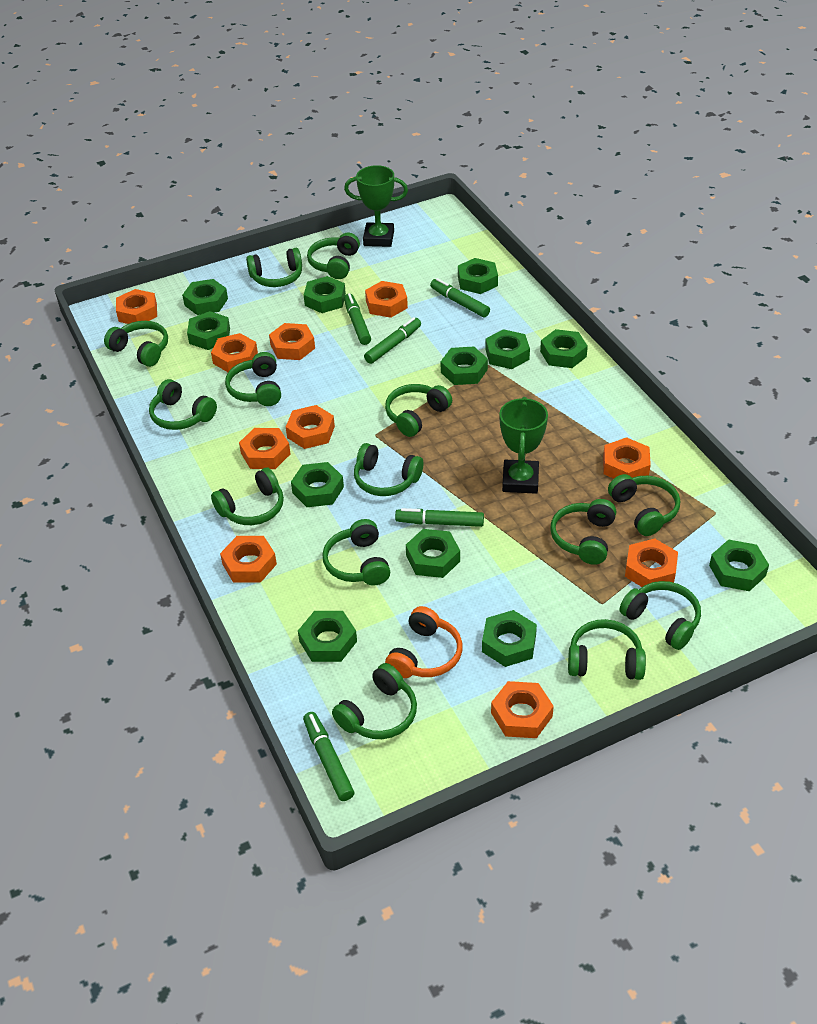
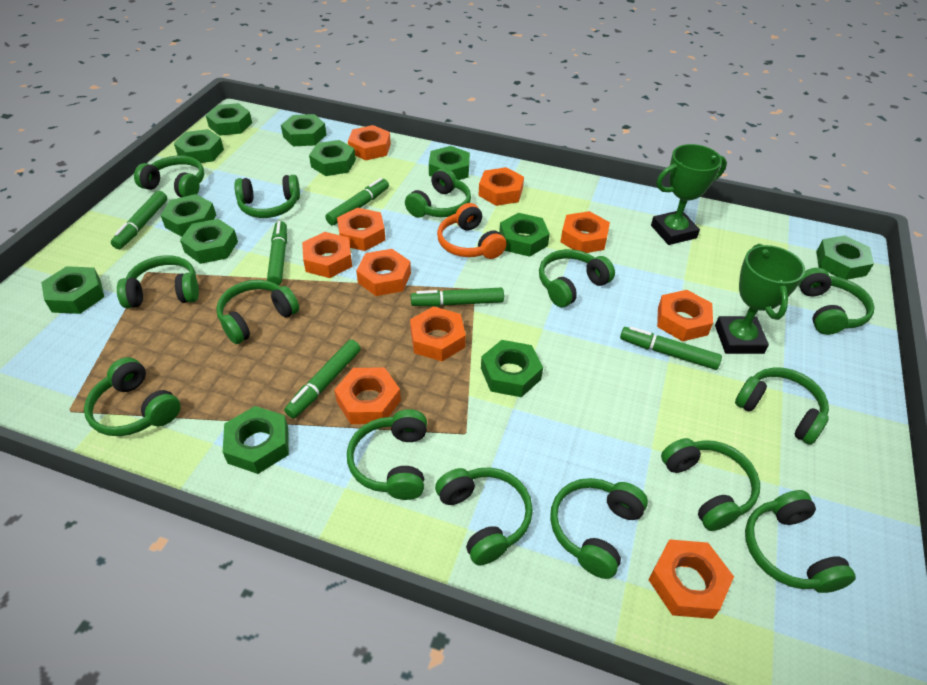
green marker: 5 -> 6

